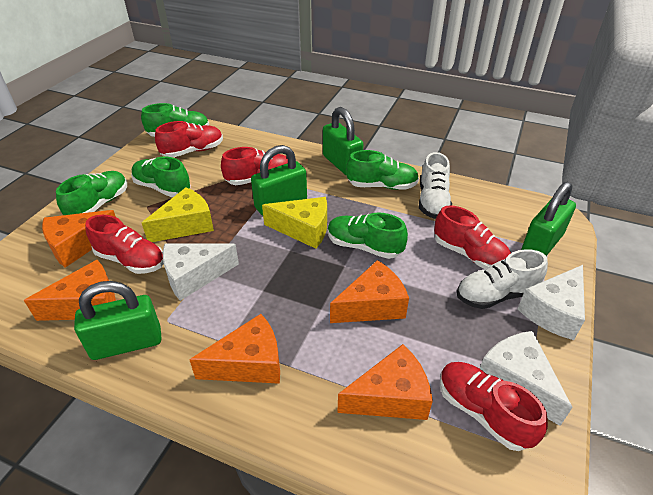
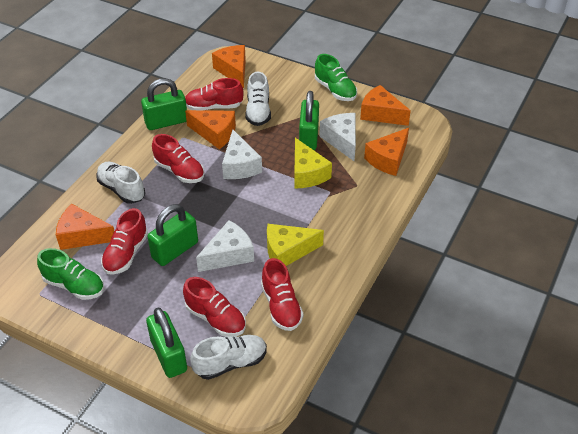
green shoe: 5 -> 2
white shoe: 2 -> 3

